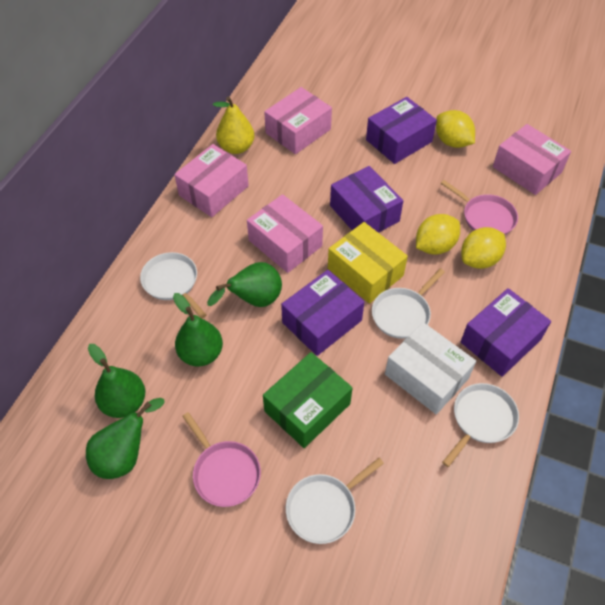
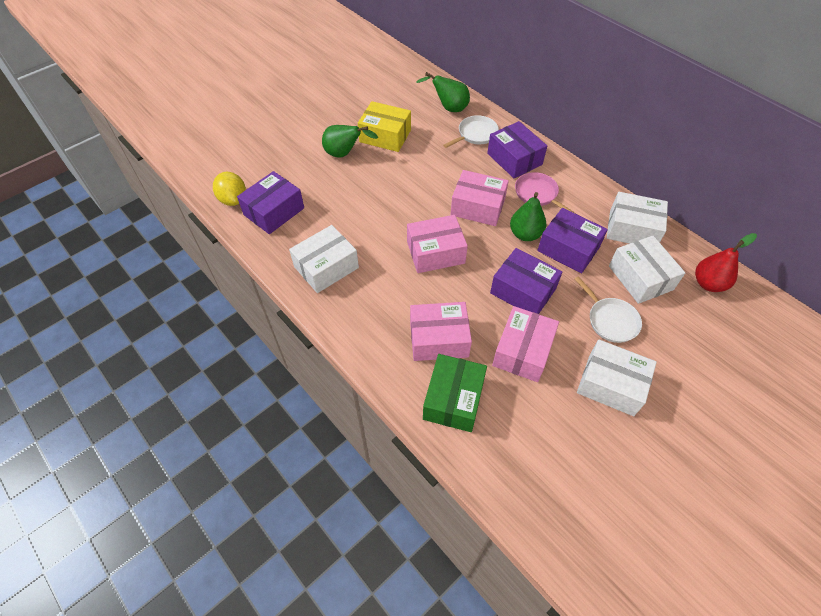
green pear: 4 -> 3
pink pan: 2 -> 1
red pear: 0 -> 1
white box: 1 -> 4
white pan: 4 -> 2
yellow lemon: 3 -> 1
yellow pear: 1 -> 0

